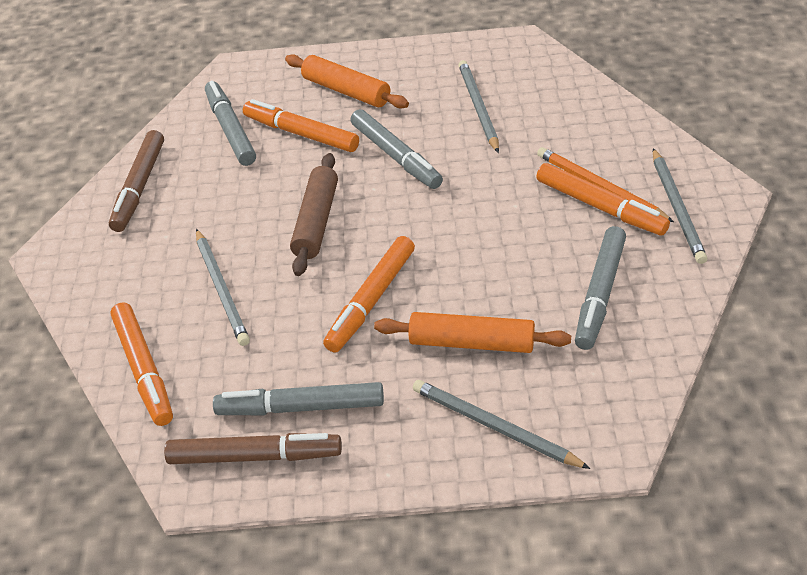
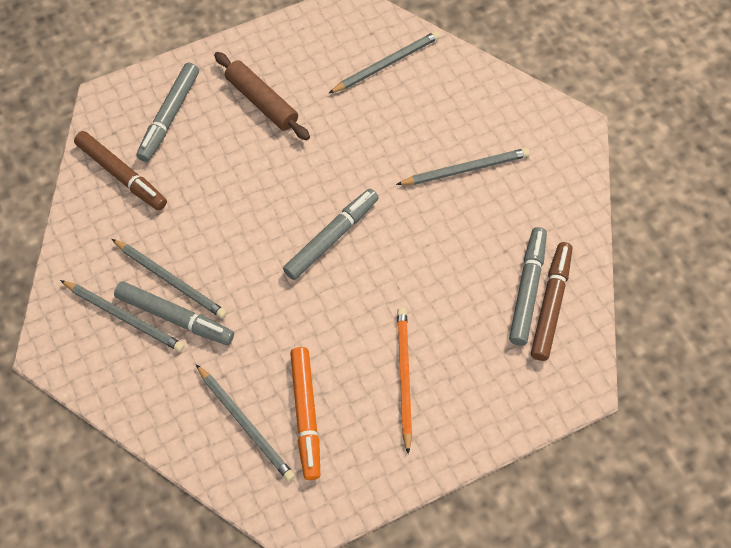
grey pencil: 4 -> 5
orange marker: 4 -> 1
orange rolling pin: 2 -> 0

